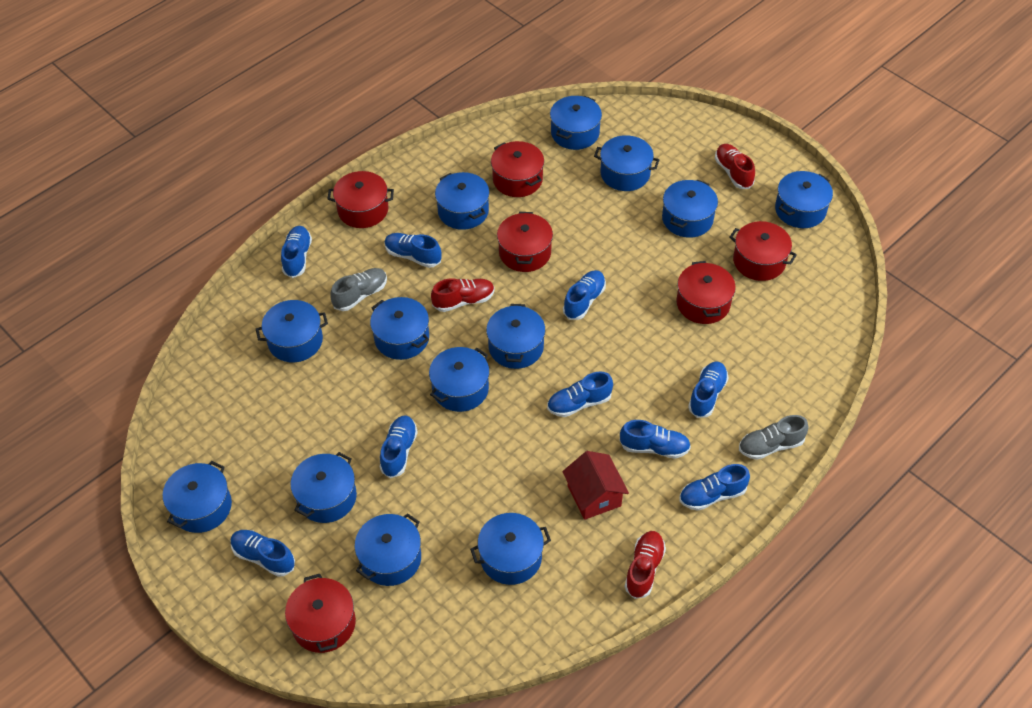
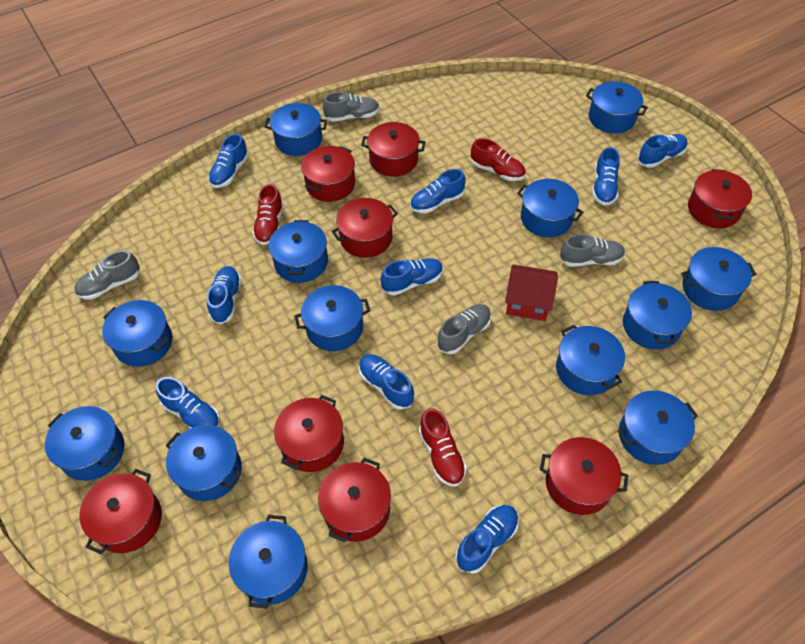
grey shoe: 2 -> 4
red pot: 6 -> 8

